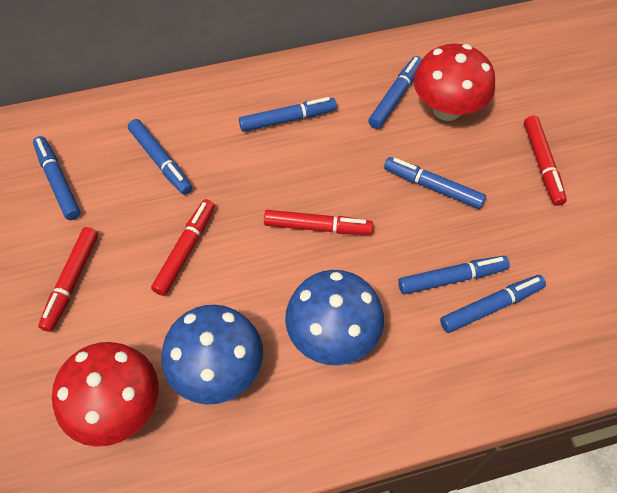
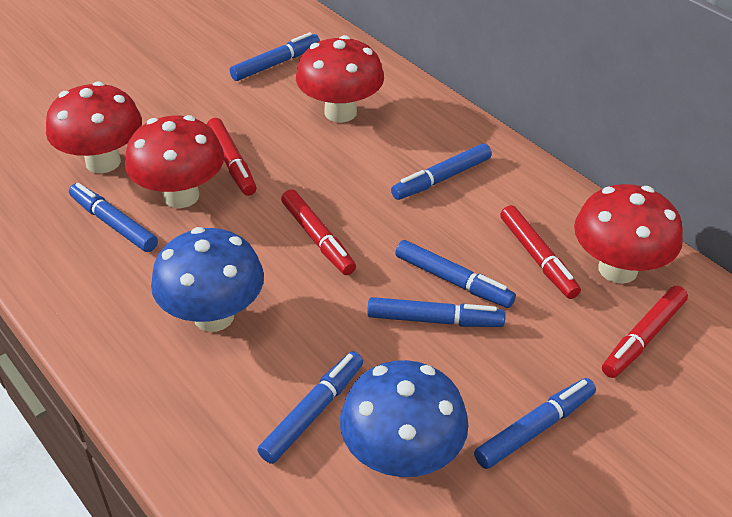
red mushroom: 2 -> 4

